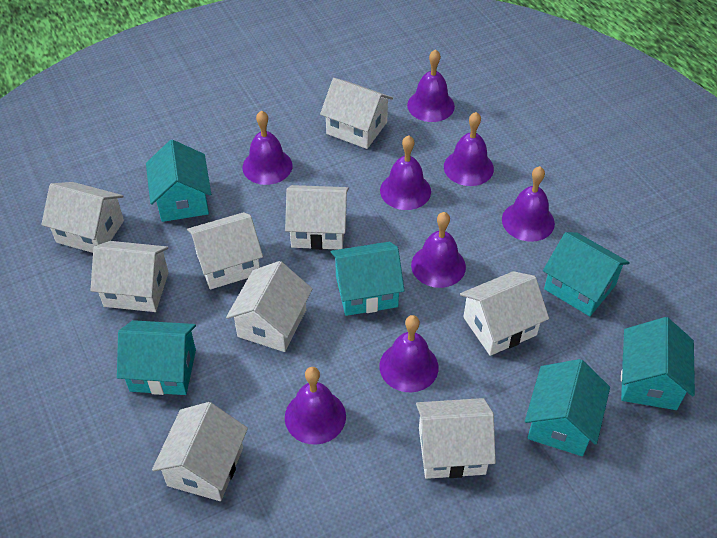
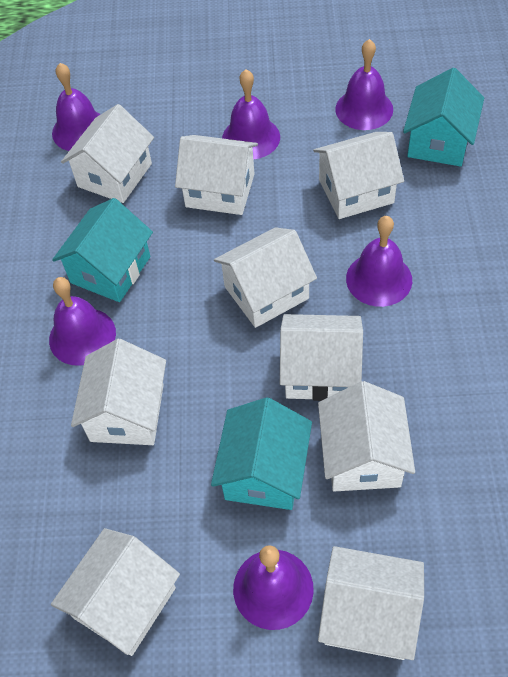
purple bell: 8 -> 6
turquoise house: 6 -> 3

